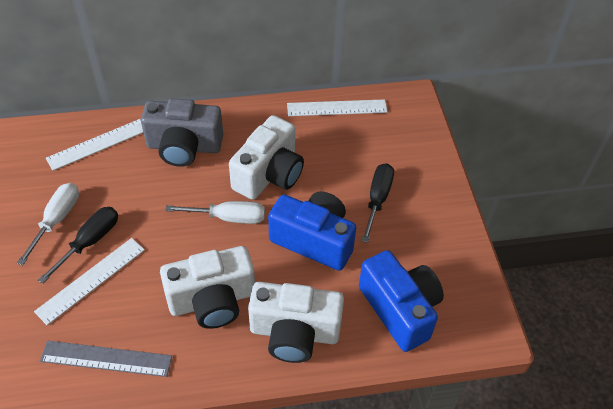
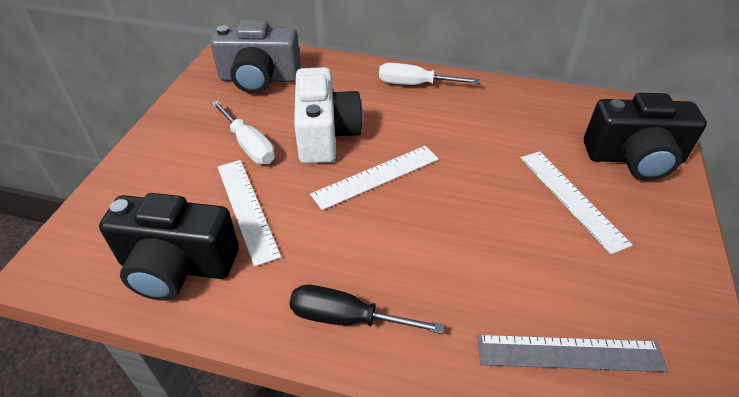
black camera: 0 -> 2
black screwdriver: 2 -> 1
blue camera: 2 -> 0
white camera: 3 -> 1

